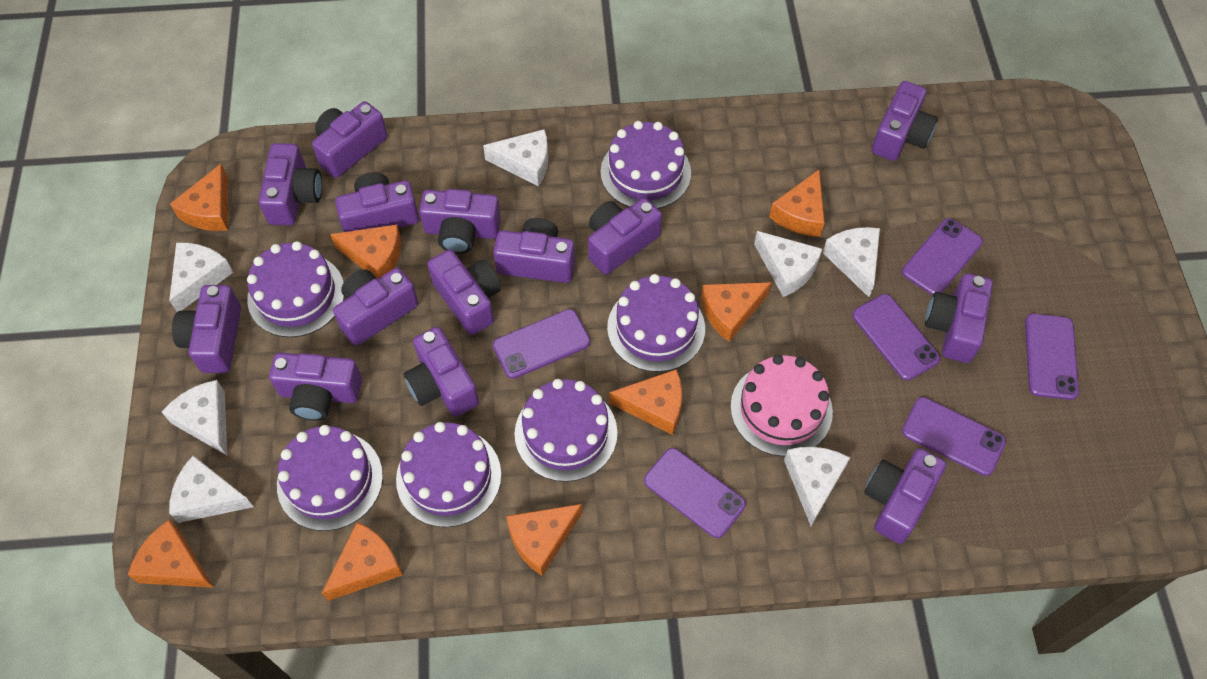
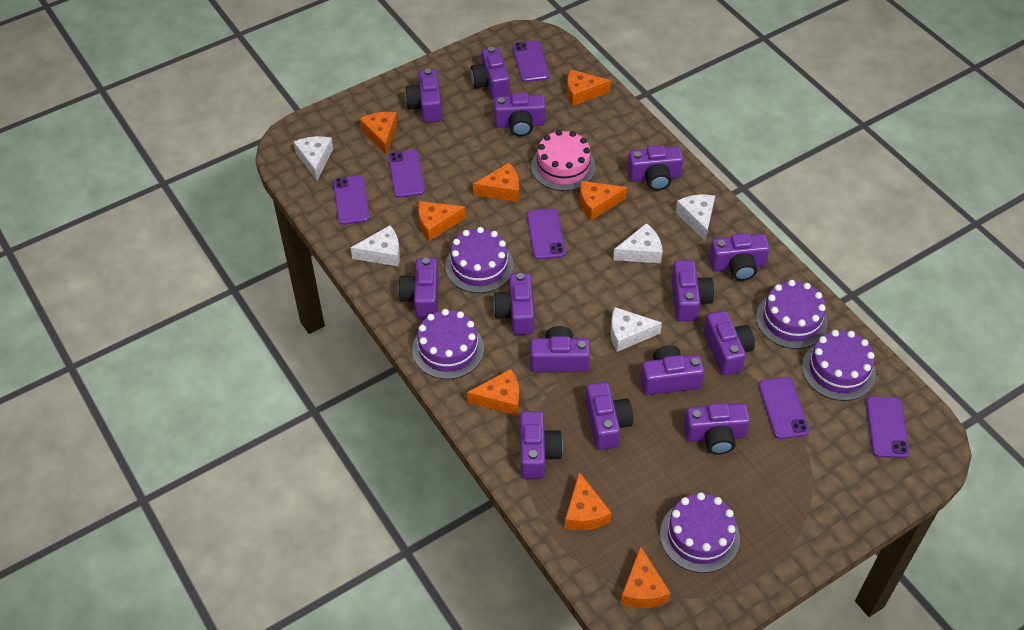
purple cake: 6 -> 5
white cheese: 7 -> 5

